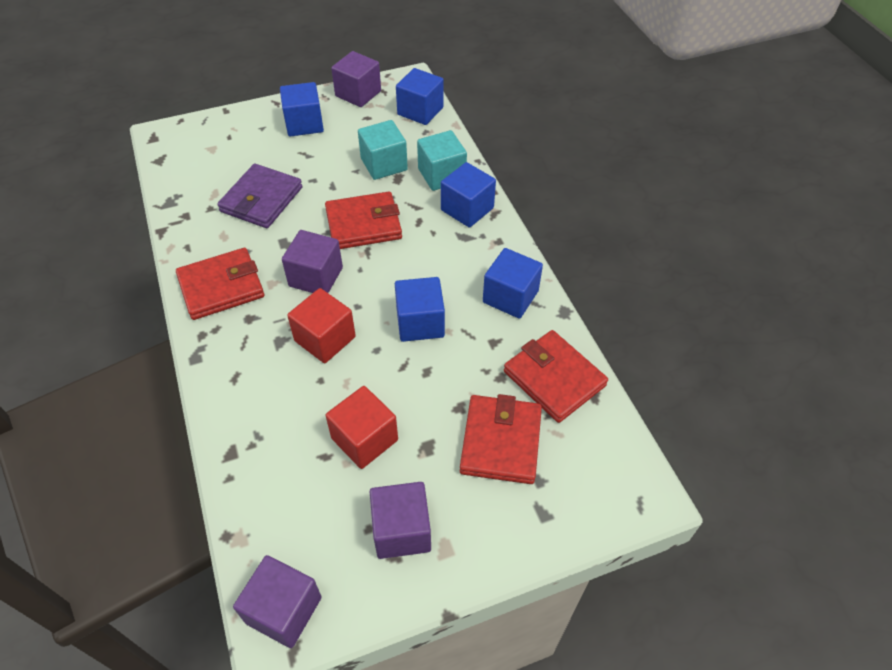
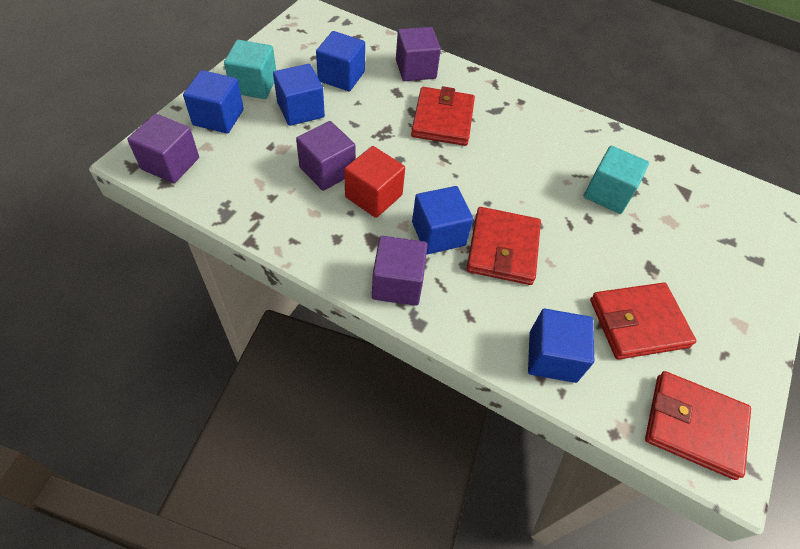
purple wallet: 1 -> 0
red cube: 2 -> 1

